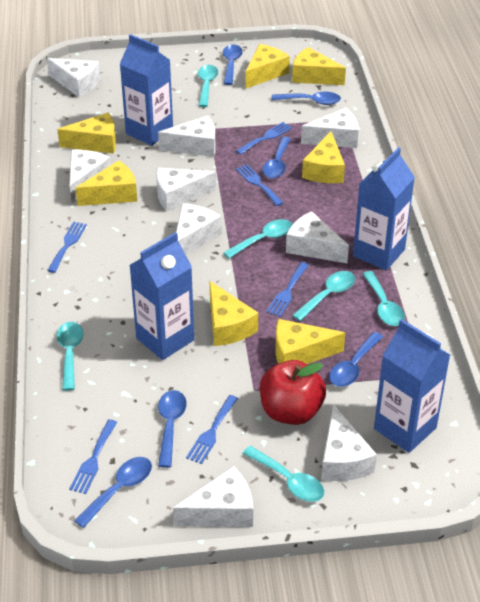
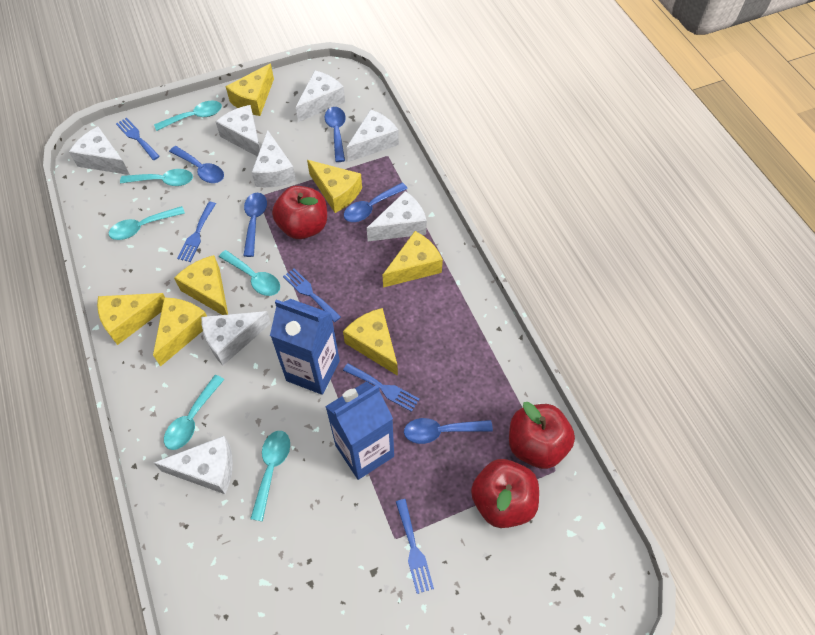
blue carton: 4 -> 2
blue fork: 6 -> 5
blue spoon: 6 -> 5
red apple: 1 -> 3
white cheese: 9 -> 8

